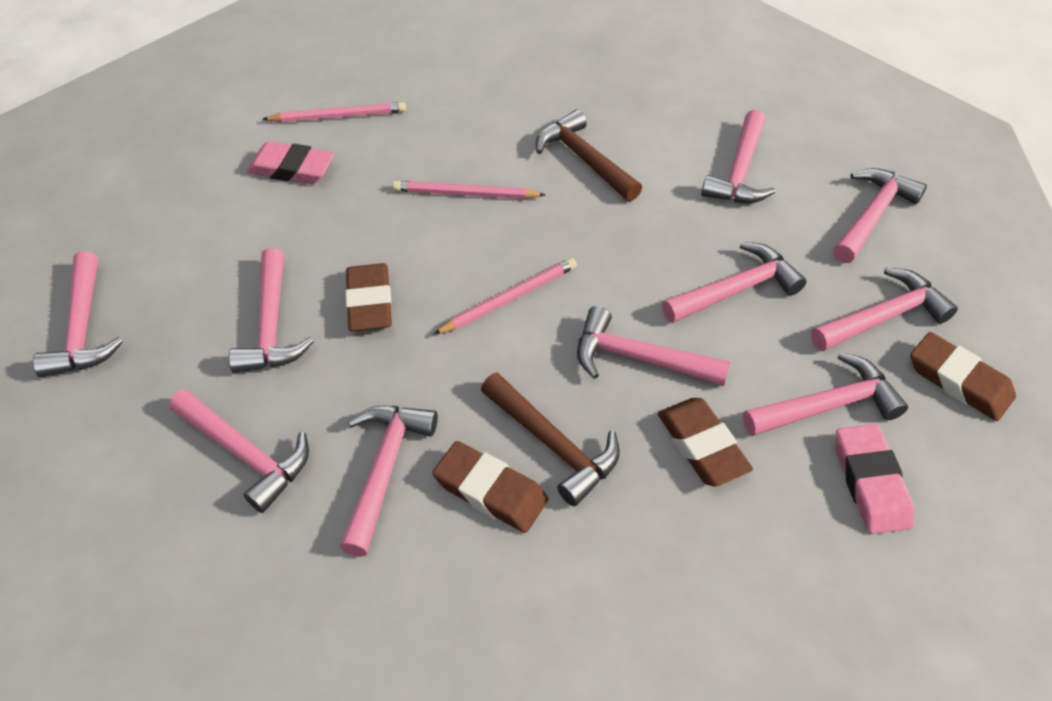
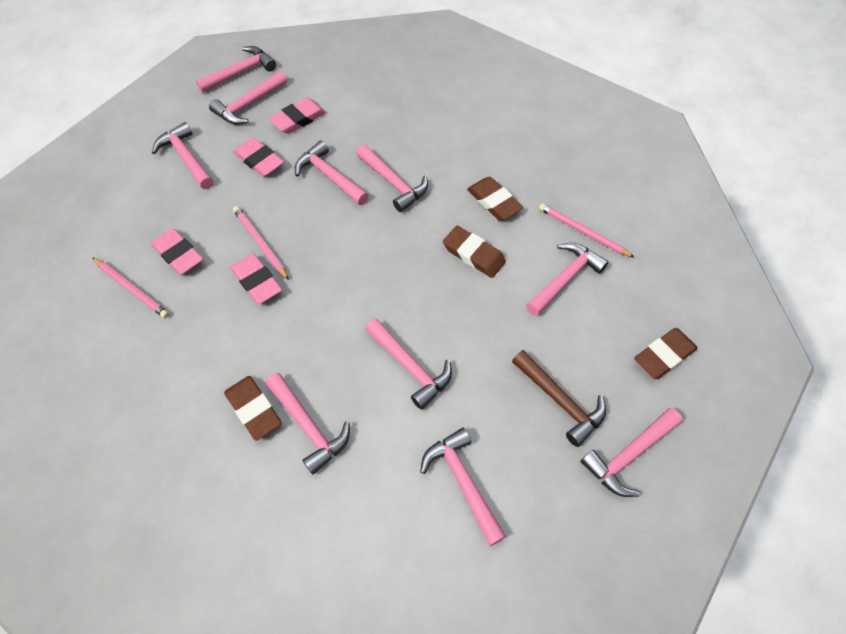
brown hammer: 2 -> 1
pink eraser: 2 -> 4

